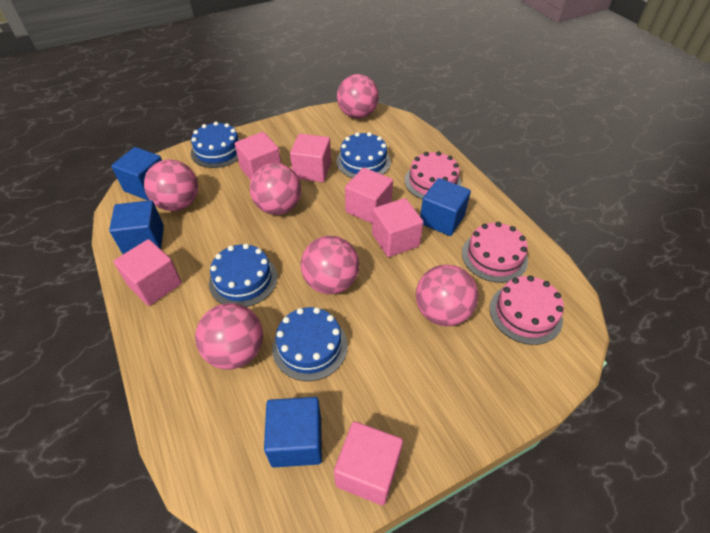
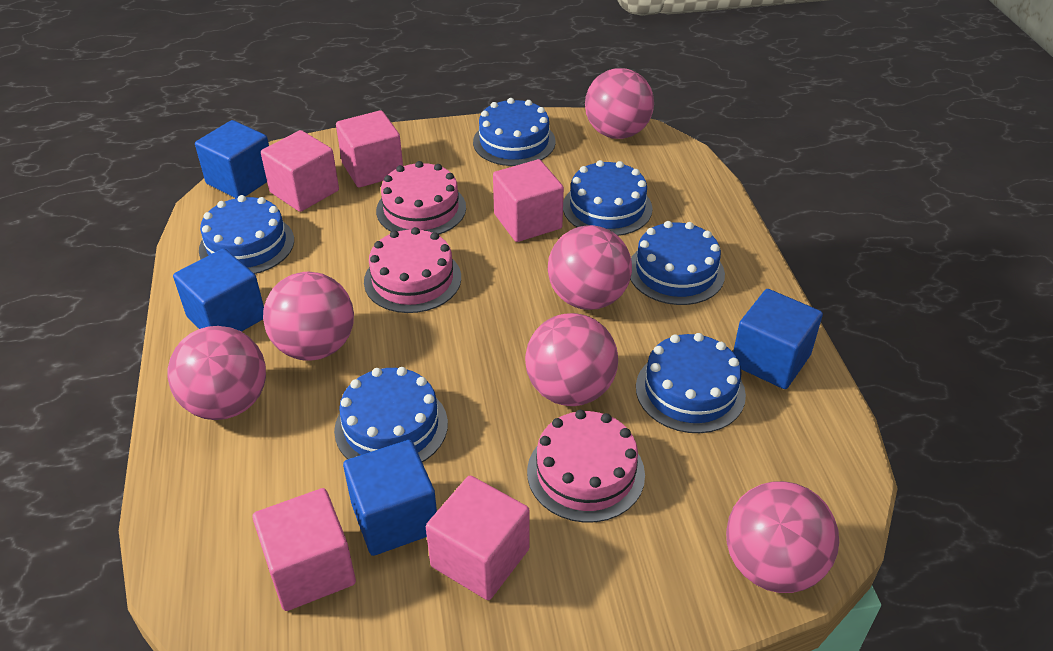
blue cake: 4 -> 6
pink cube: 6 -> 5

